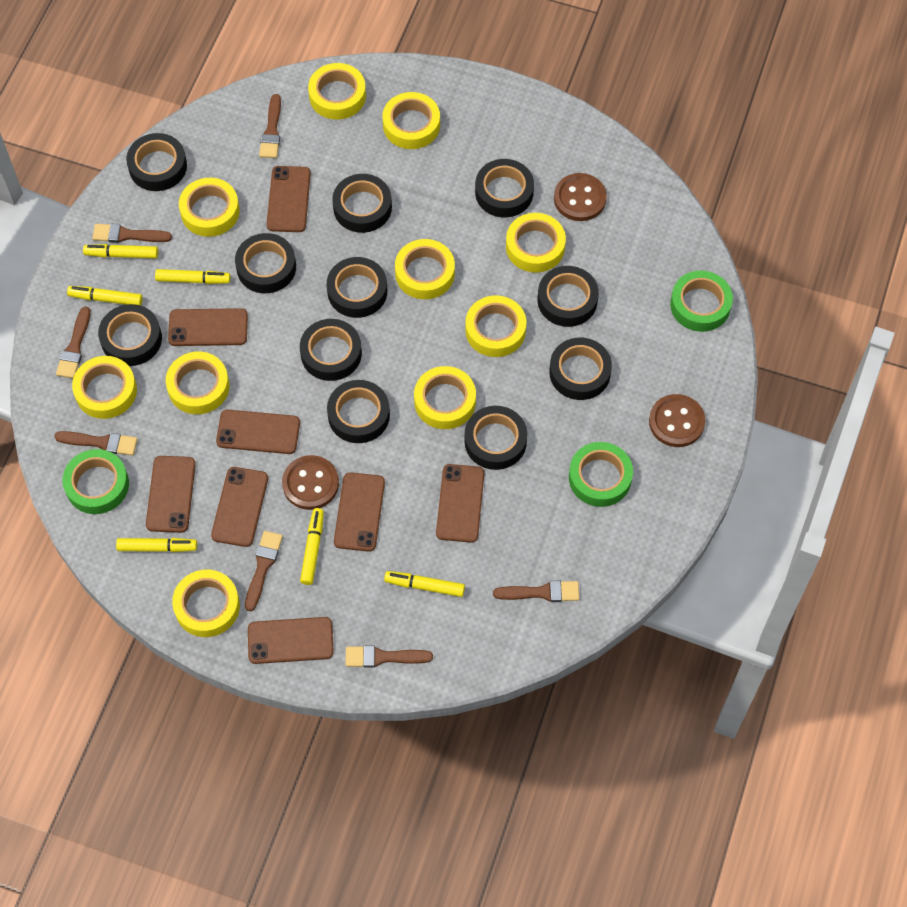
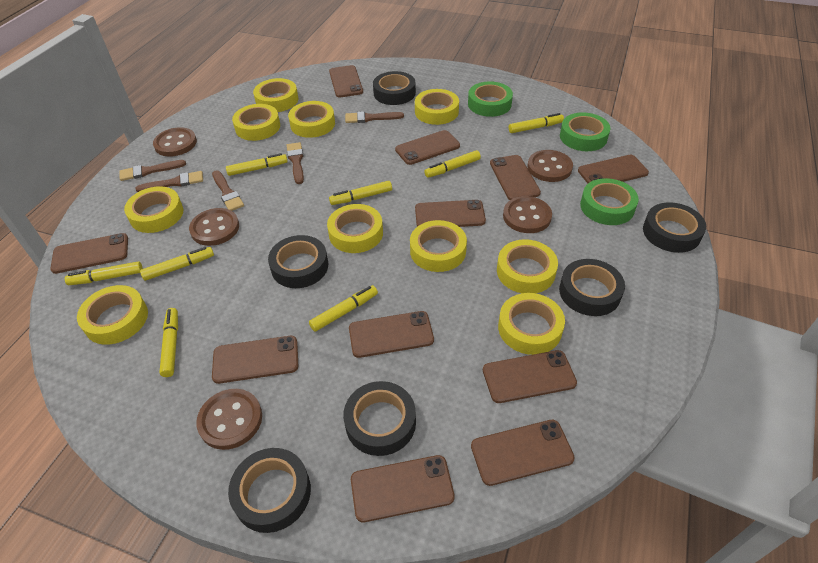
black tape: 11 -> 6
brown brush: 7 -> 5
brown button: 3 -> 5
brown phone: 8 -> 11
yellow marker: 6 -> 8

